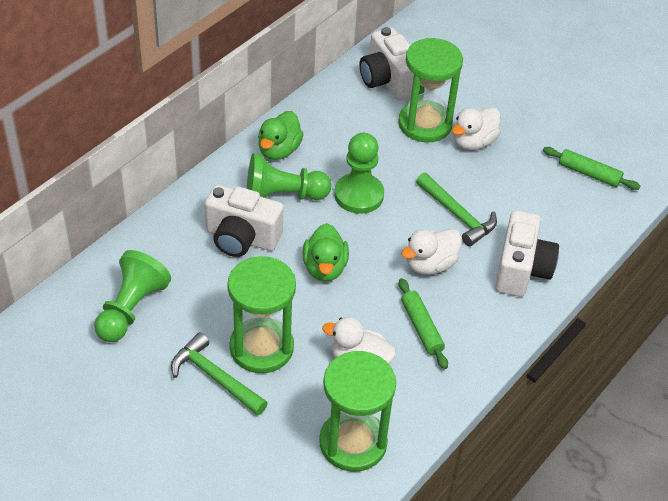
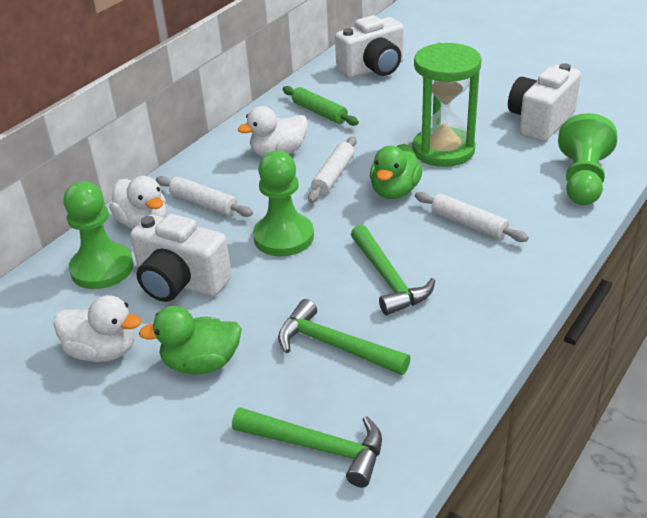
green hammer: 2 -> 3
green hourglass: 3 -> 1
green rolling pin: 2 -> 1
white rolling pin: 0 -> 3

